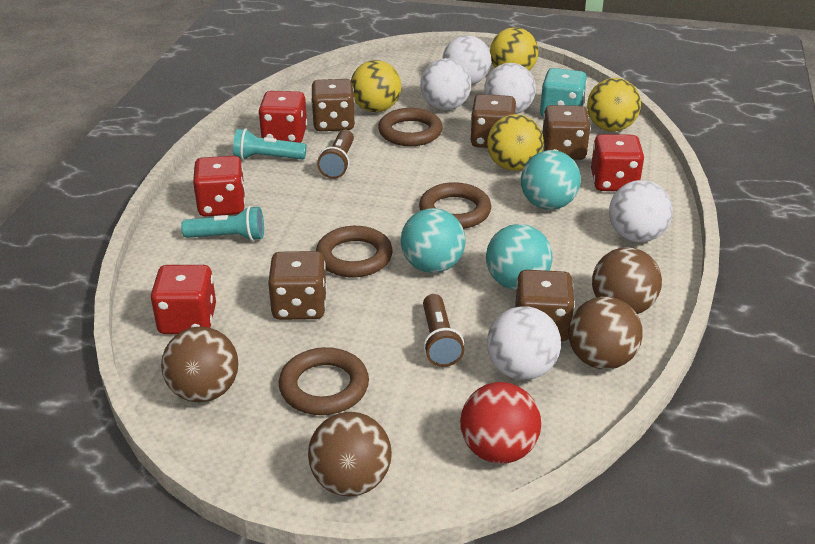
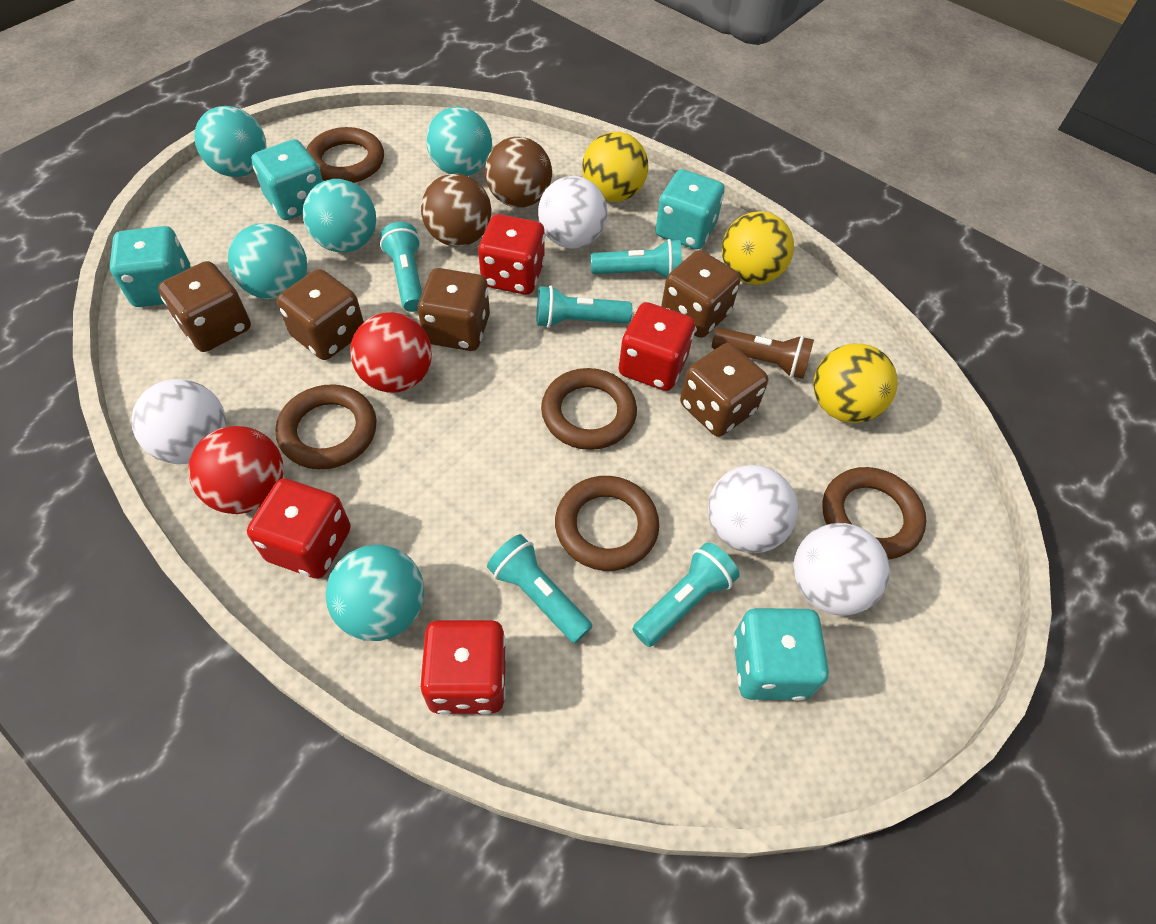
brown ball: 4 -> 2
brown flashlight: 2 -> 1
brown ring: 4 -> 5
red ball: 1 -> 2
turquoise ball: 3 -> 5
turquoise dice: 1 -> 4
turquoise flashlight: 2 -> 5
white ball: 5 -> 4
yellow ball: 4 -> 3

